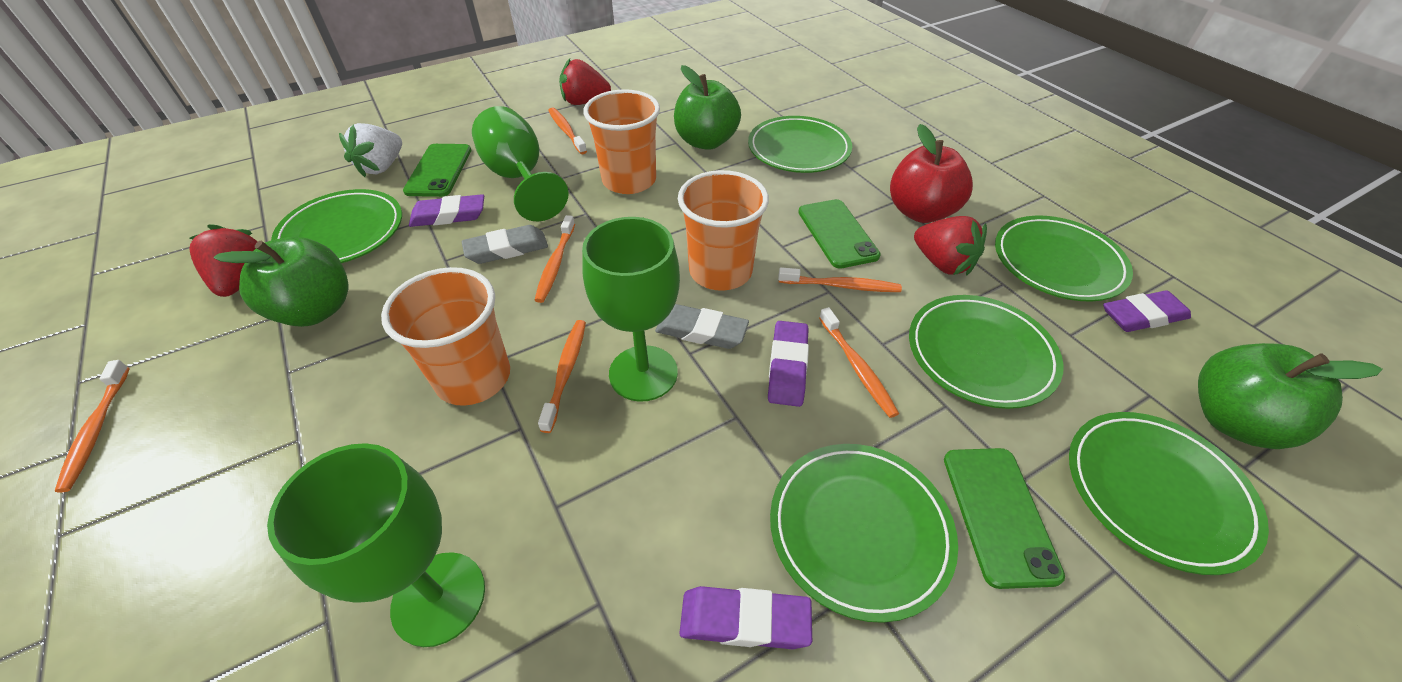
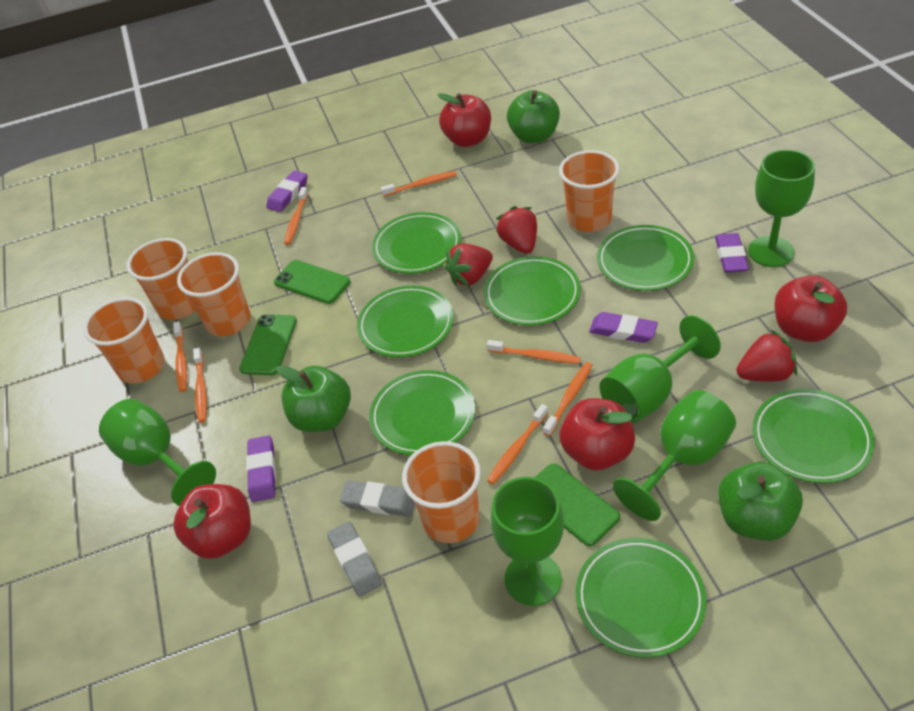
green goblet: 3 -> 5
green plate: 6 -> 7
orange cup: 3 -> 5
orange toothbrush: 6 -> 7
red apple: 1 -> 4
white strawberry: 1 -> 0

